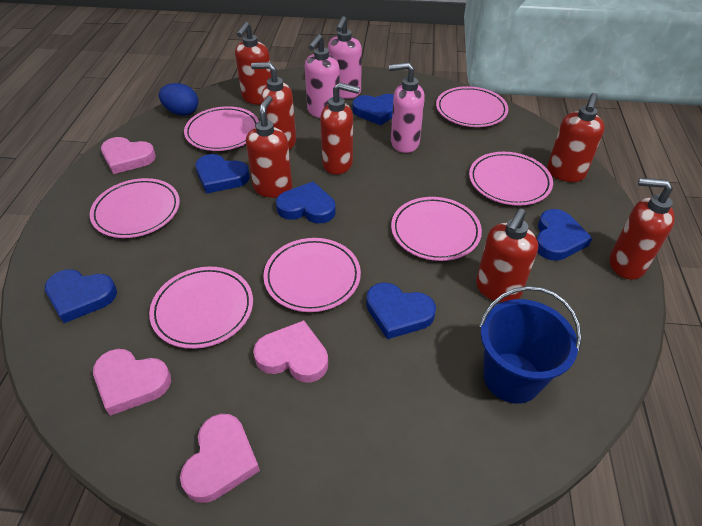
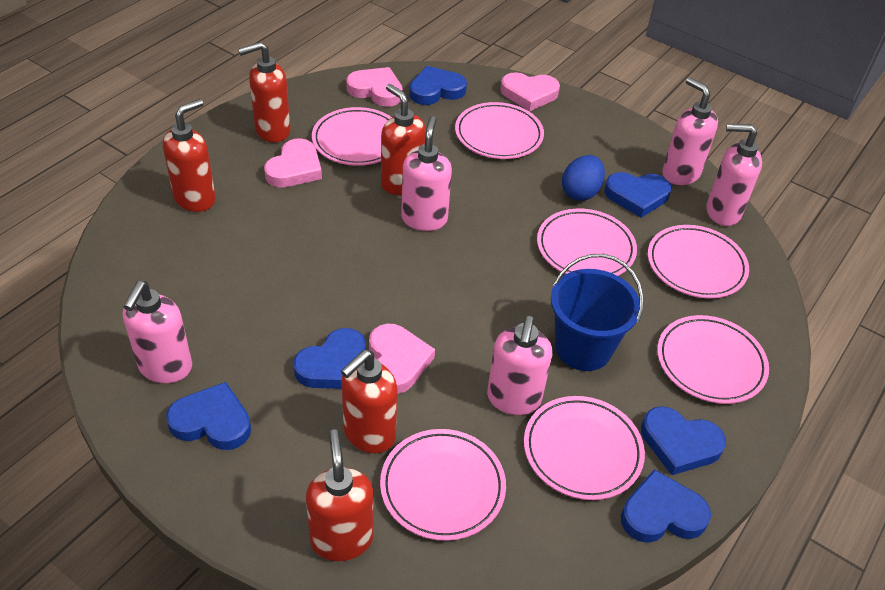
pink soap dispenser: 3 -> 5
red soap dispenser: 7 -> 5

